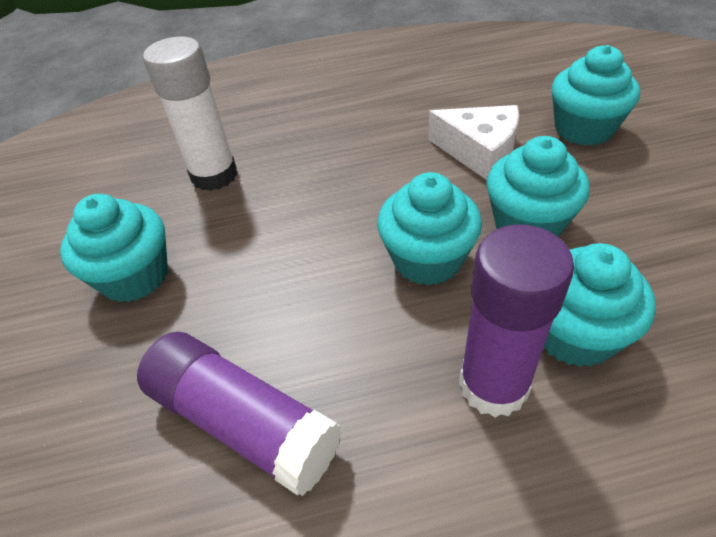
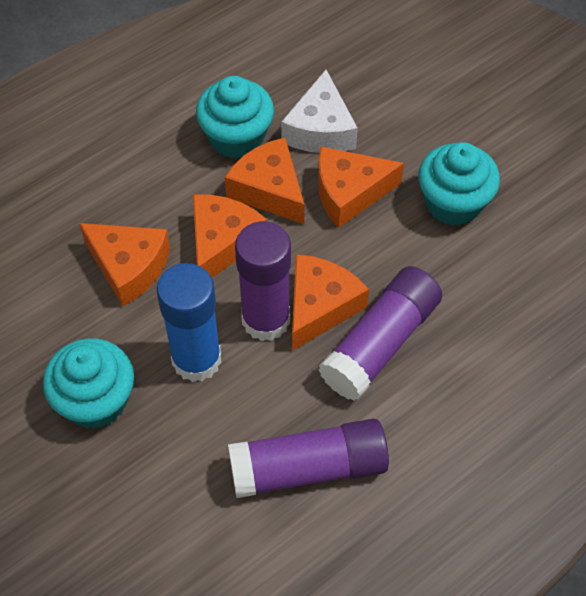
blue glue stick: 0 -> 1
orange cheese: 0 -> 5
purple glue stick: 2 -> 3
turquoise cupcake: 5 -> 3
white glue stick: 1 -> 0

